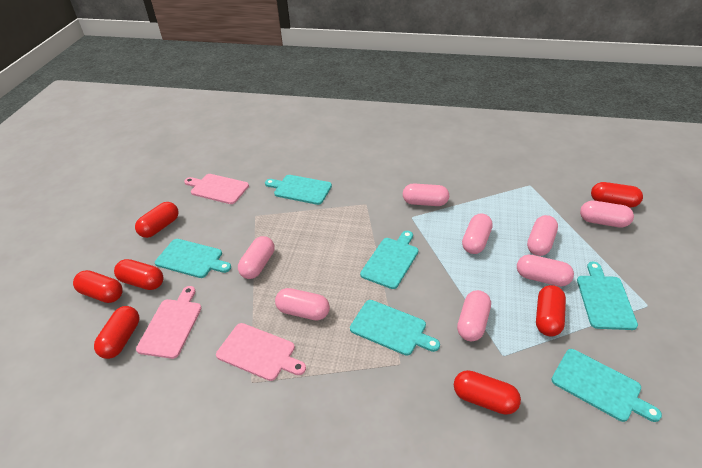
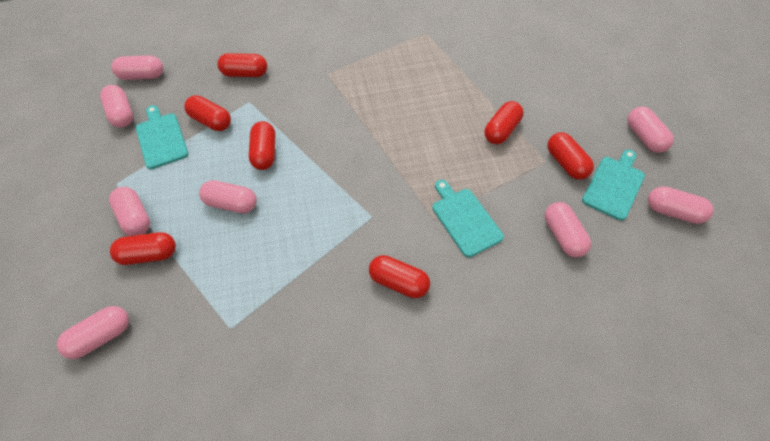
pink cutting board: 3 -> 0
turquoise cutting board: 6 -> 3

